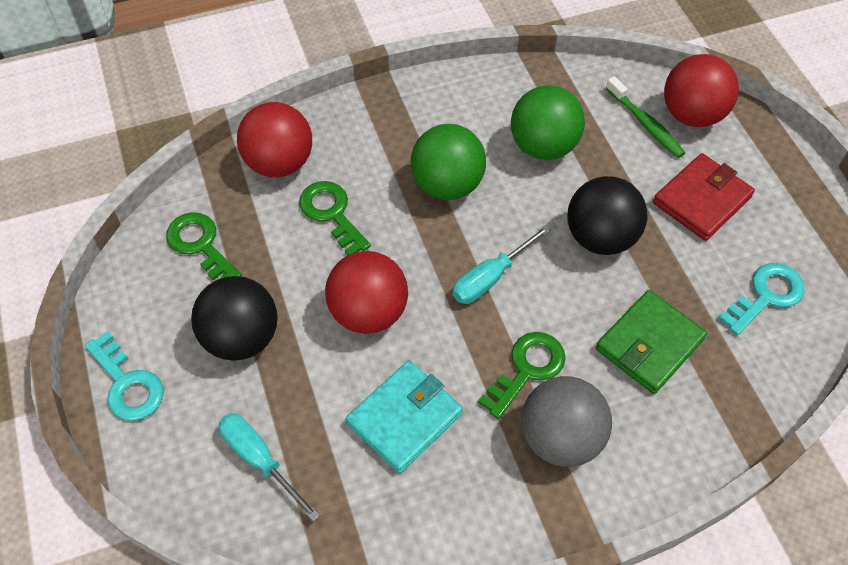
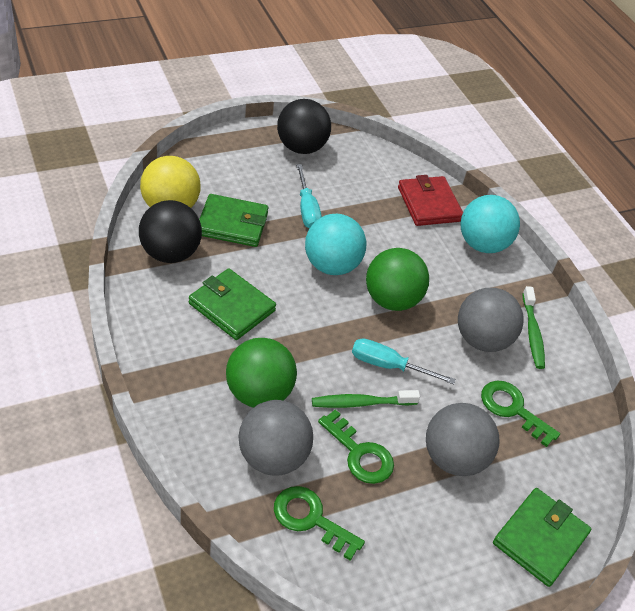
green toothbrush: 1 -> 2
green wallet: 1 -> 3
grey ball: 1 -> 3
red ball: 3 -> 0
turquoise ball: 0 -> 2
turquoise key: 2 -> 0
turquoise wallet: 1 -> 0
yellow ball: 0 -> 1

